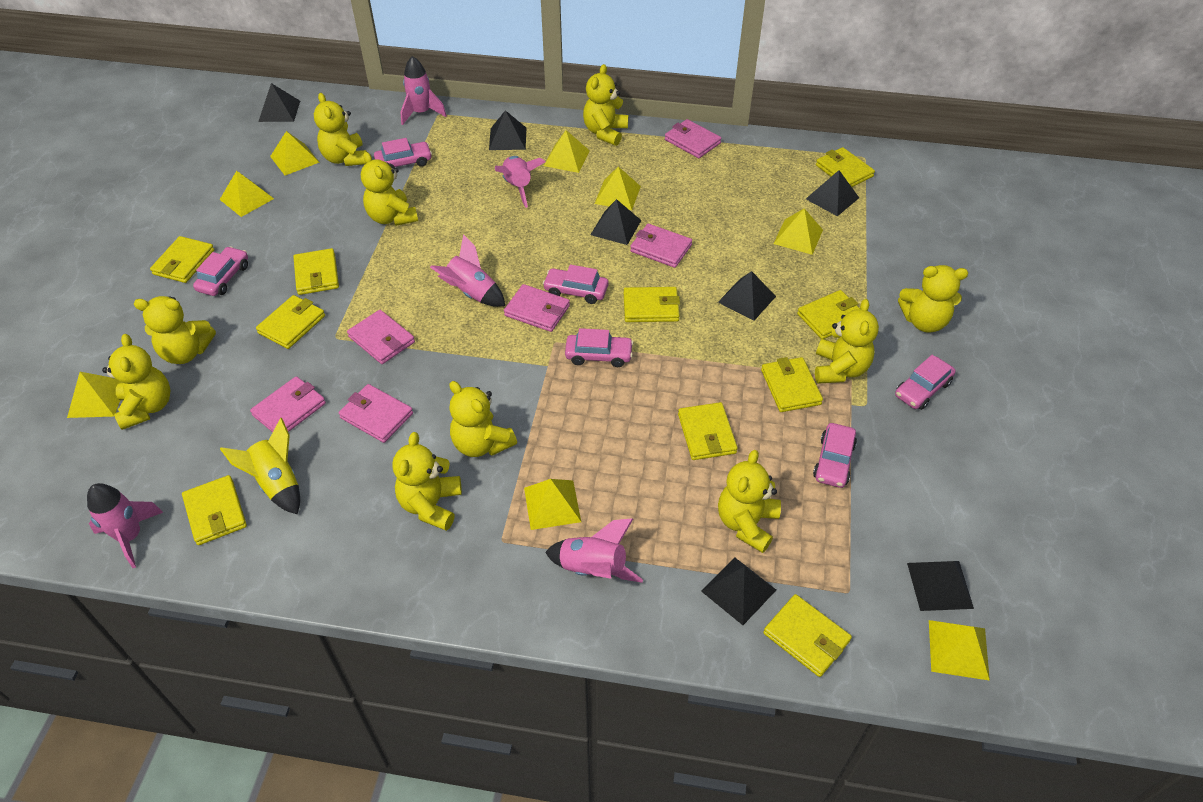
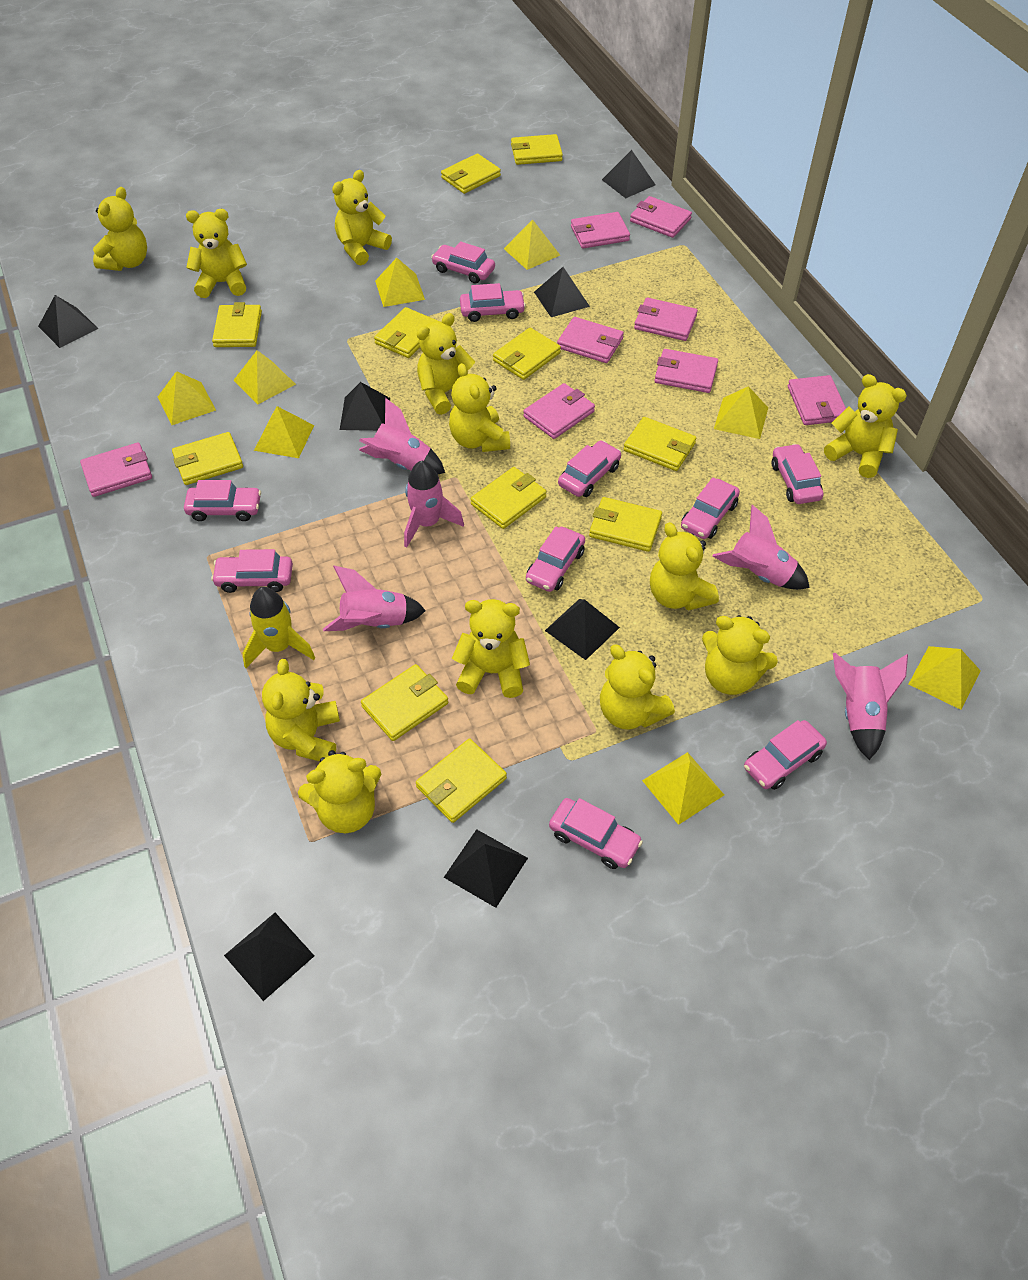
pink car: 6 -> 10
pink wallet: 6 -> 8
yellow teddy bear: 10 -> 12
yellow wallet: 10 -> 11

